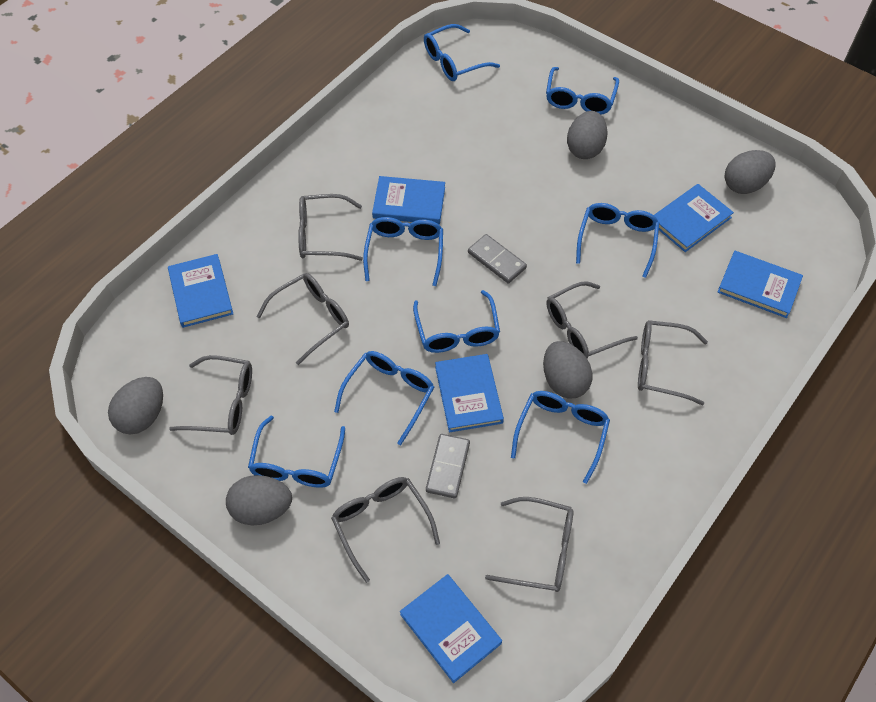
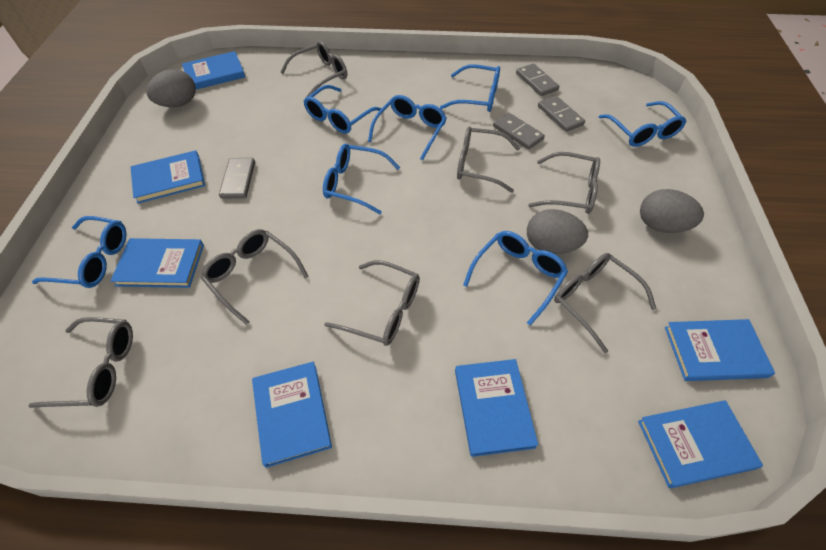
blue book: 6 -> 7
blue glasses: 8 -> 7
grey domino: 2 -> 4
grey egg: 5 -> 3

